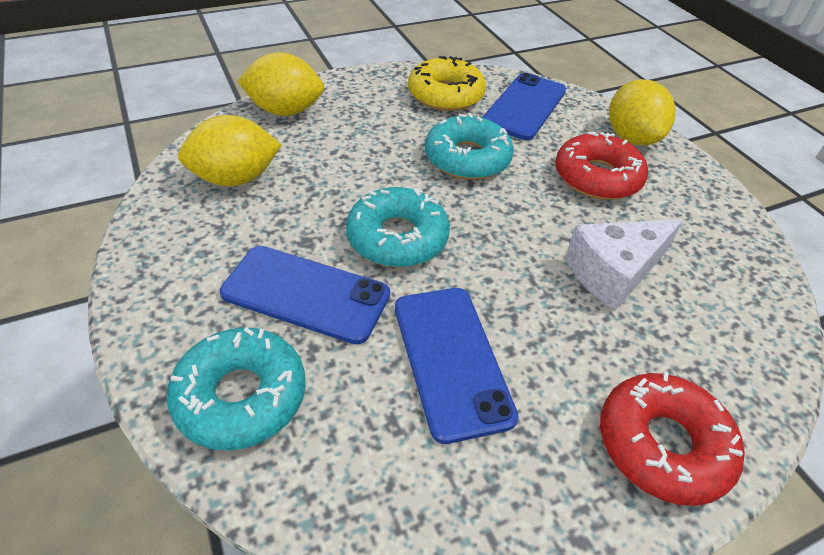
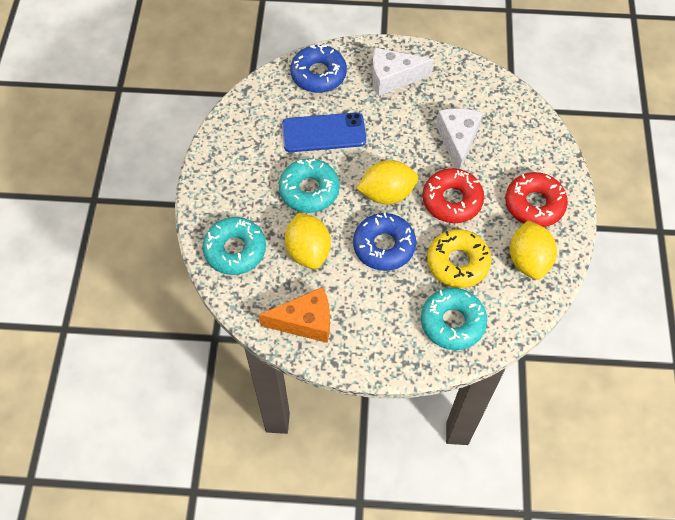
blue donut: 0 -> 2
blue phone: 3 -> 1
orange cheese: 0 -> 1
white cheese: 1 -> 2

